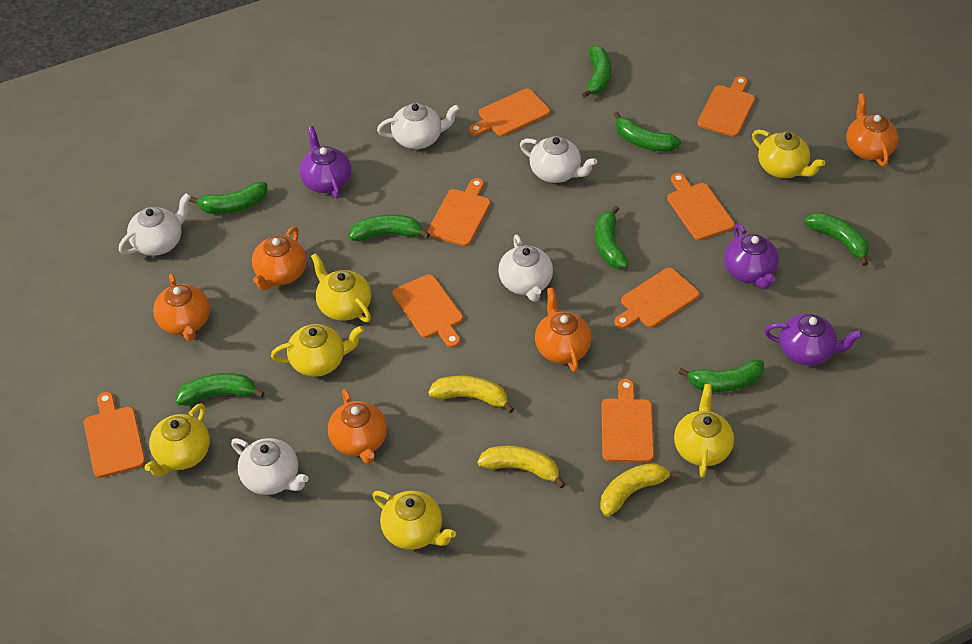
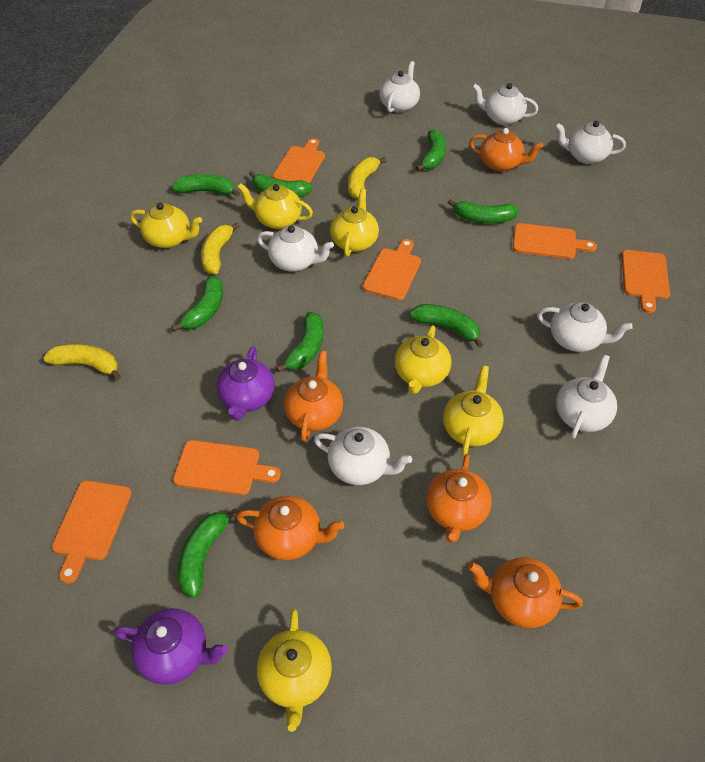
orange cutting board: 8 -> 6
purple teapot: 3 -> 2
white teapot: 5 -> 7

